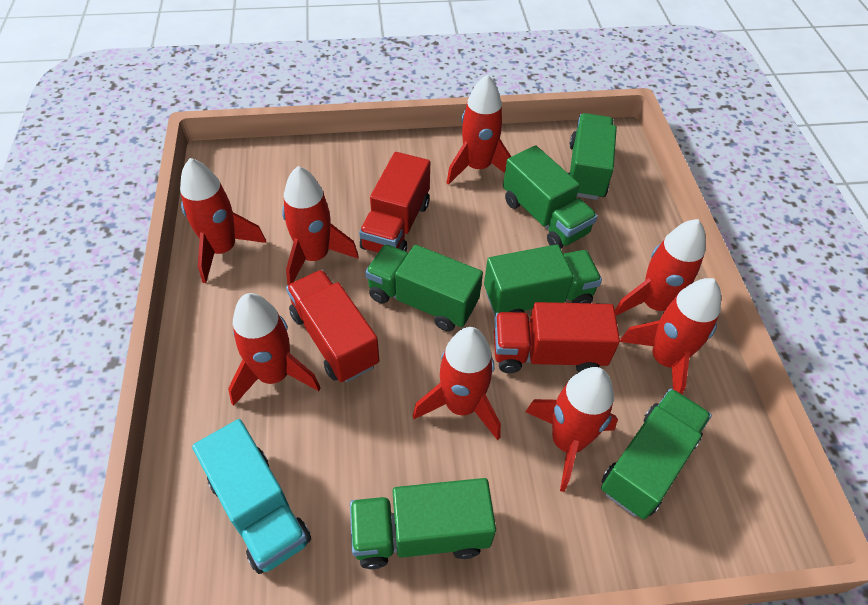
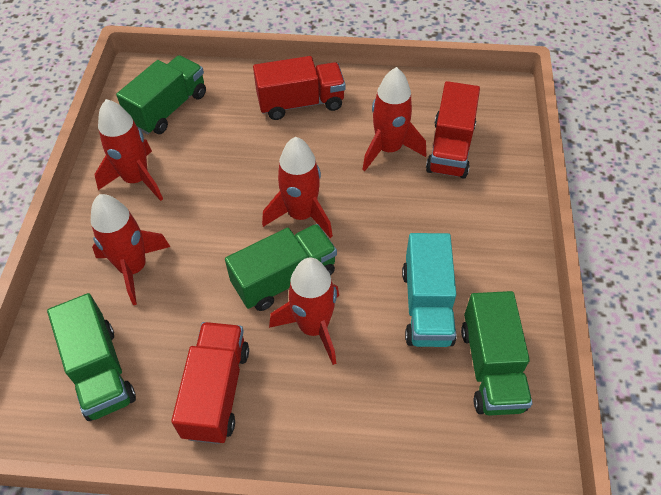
green truck: 6 -> 4
red rocket: 8 -> 5

